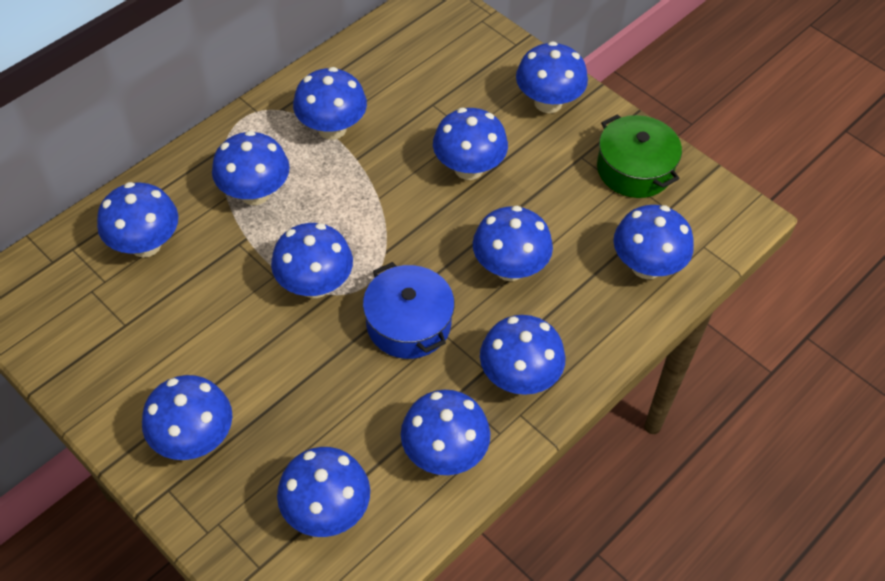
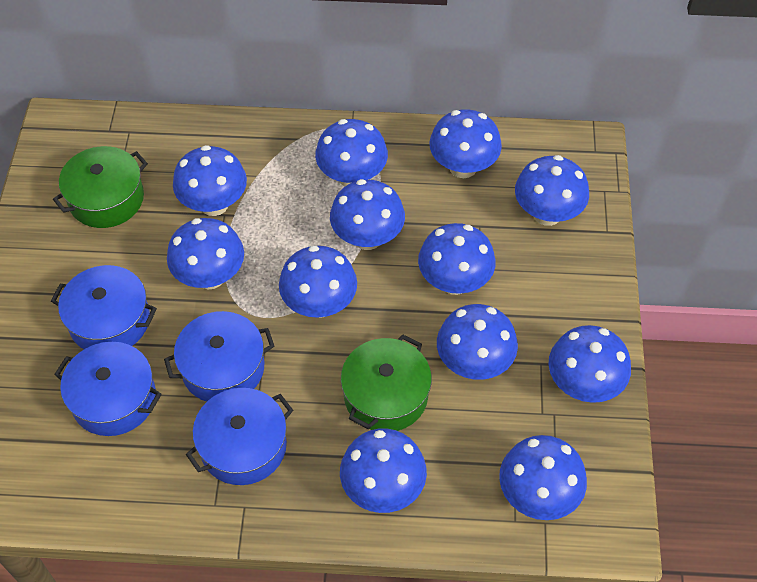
blue pot: 1 -> 4
green pot: 1 -> 2

